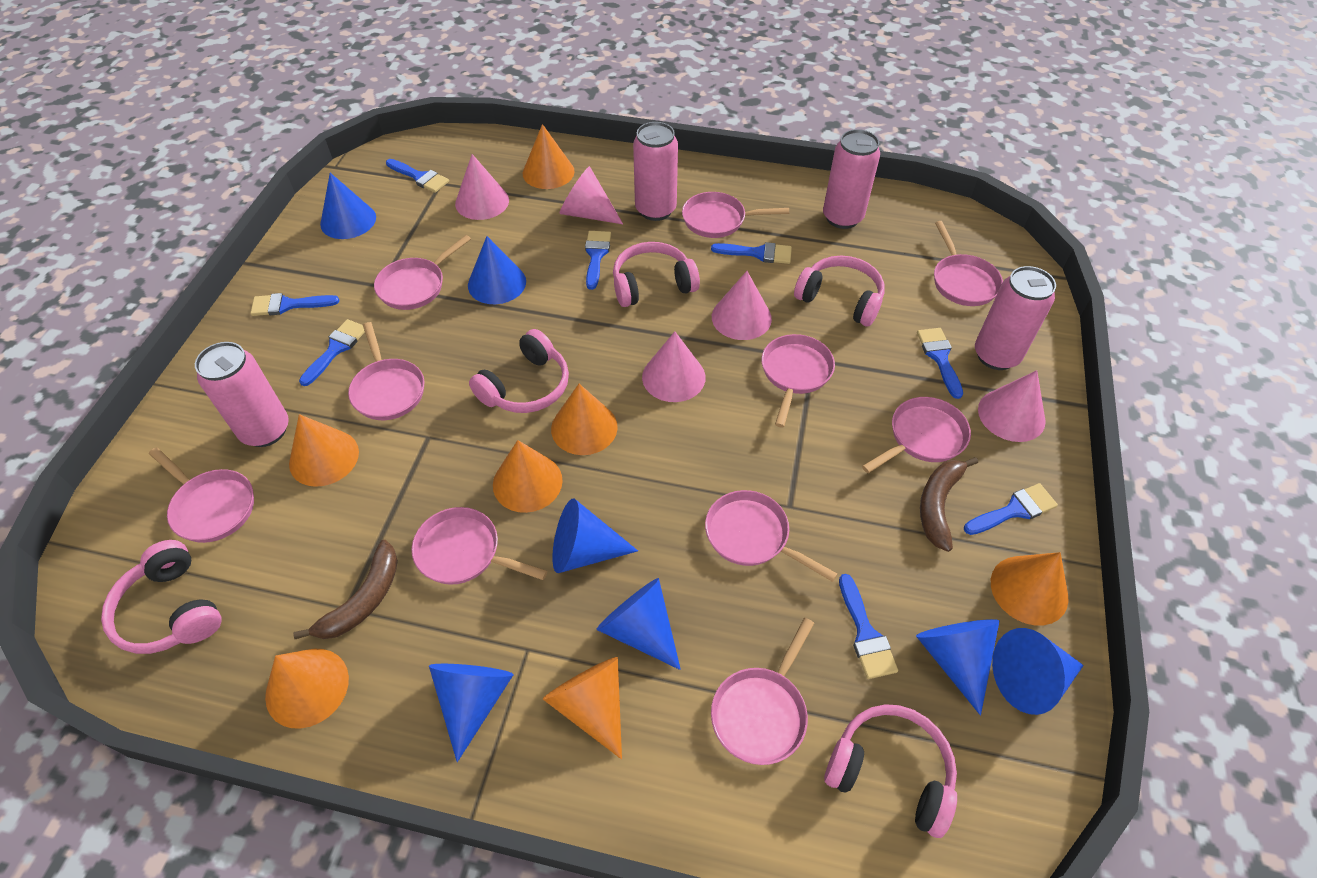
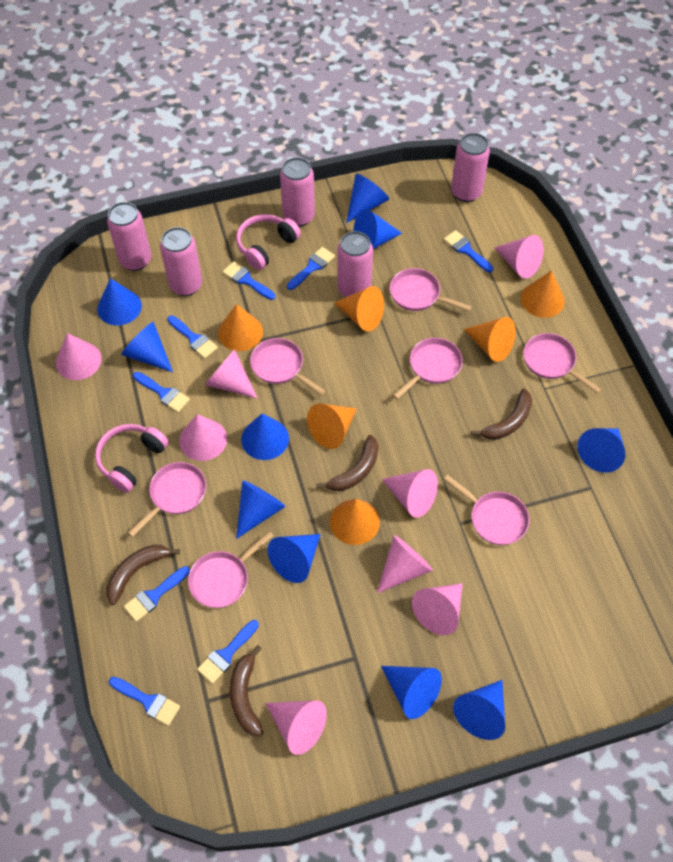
blue cone: 7 -> 10
brown banana: 2 -> 4
orange cone: 7 -> 6
pink can: 4 -> 5
pink cone: 5 -> 8
pink headphones: 5 -> 2
pink pan: 10 -> 7

